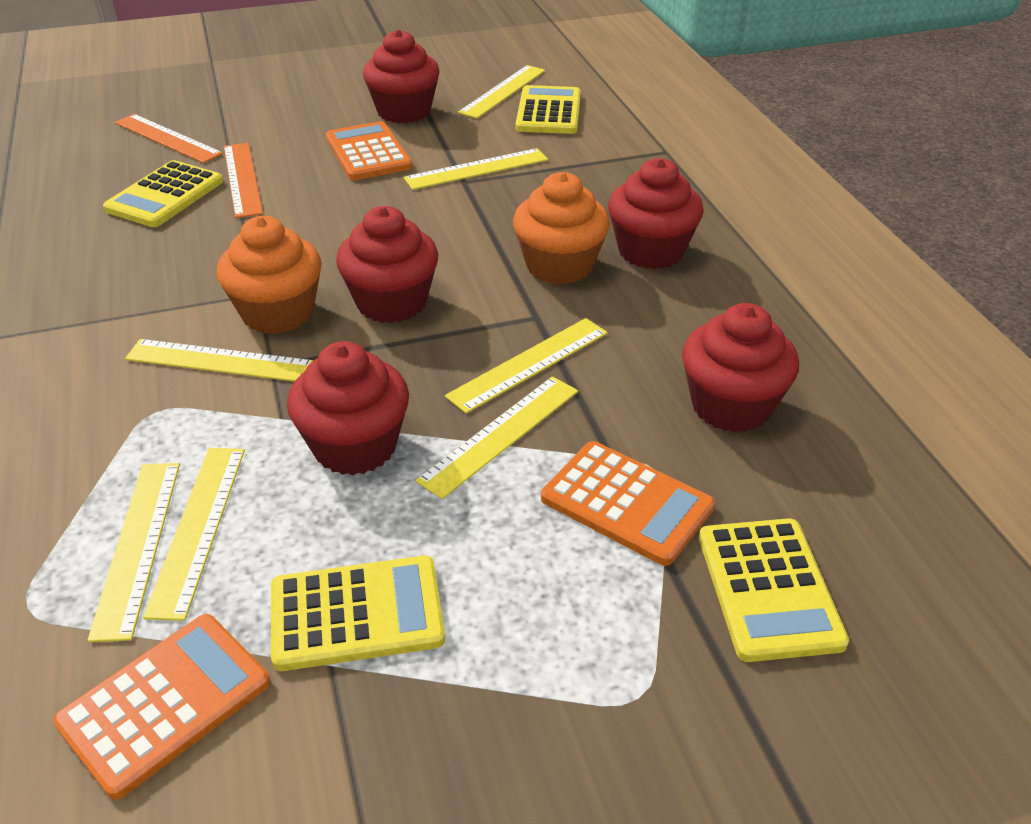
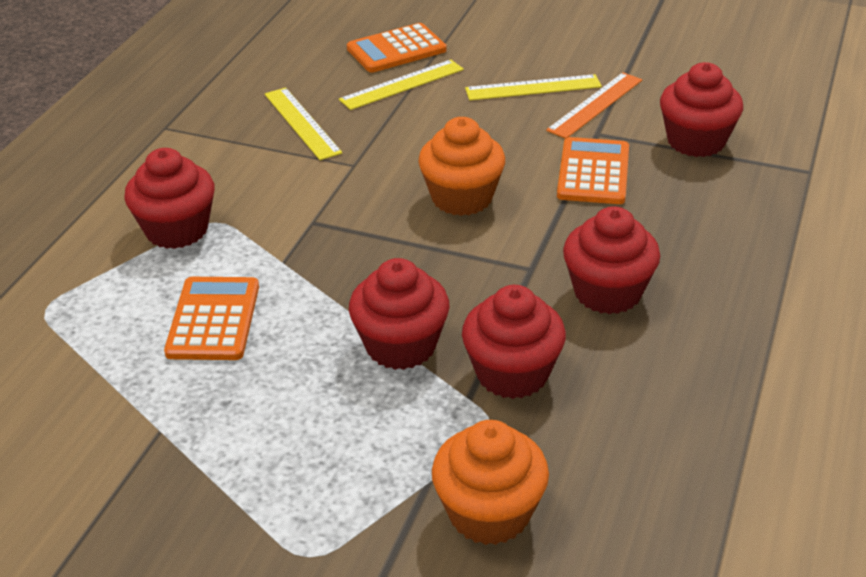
orange ruler: 2 -> 1
yellow calculator: 4 -> 0
yellow ruler: 7 -> 3

